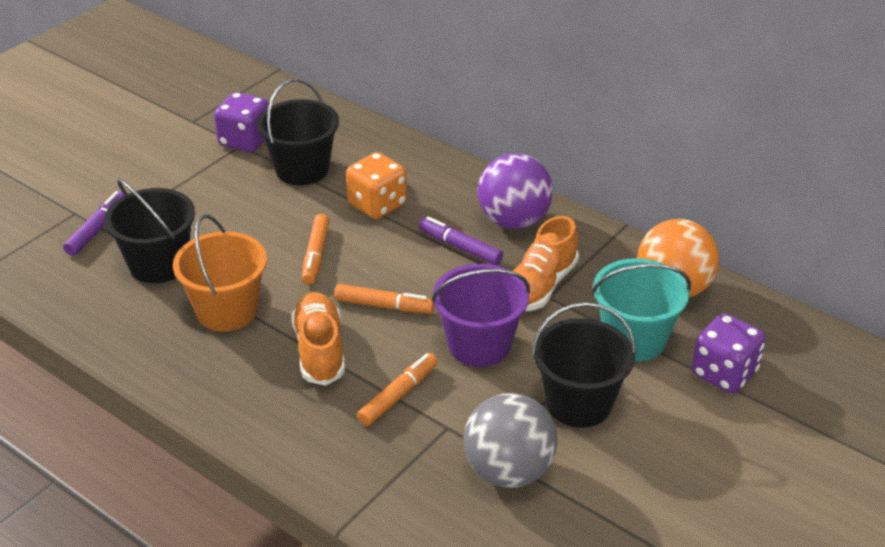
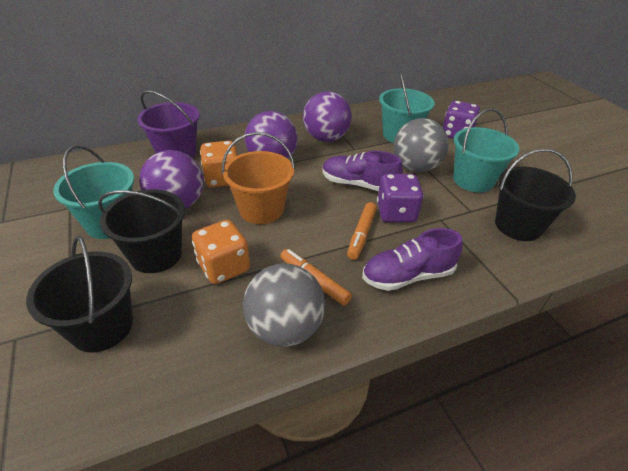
grey ball: 1 -> 2
orange ball: 1 -> 0
orange dice: 1 -> 2
orange marker: 3 -> 2
orange shoe: 2 -> 0
purple ball: 1 -> 3
purple marker: 2 -> 0
purple shoe: 0 -> 2
turquoise bucket: 1 -> 3

